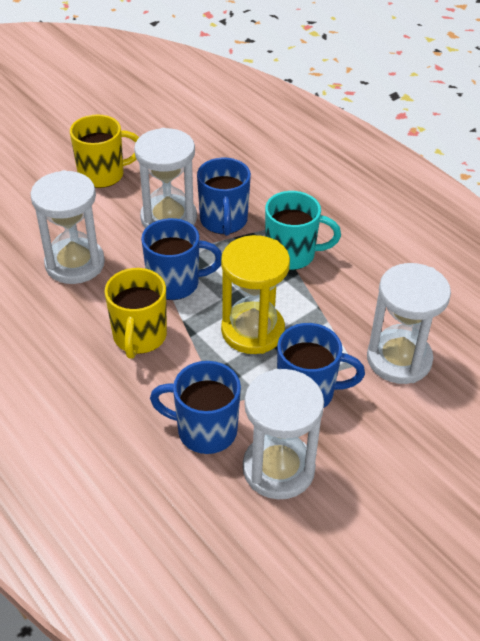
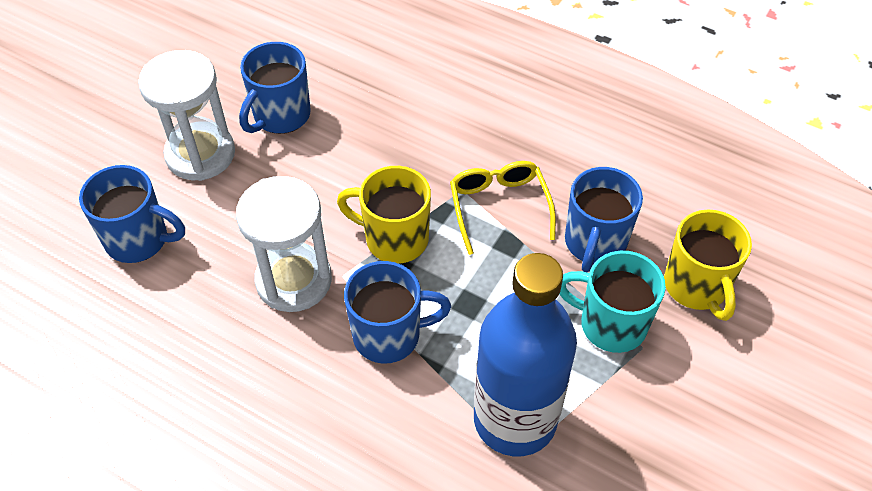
blue bottle: 0 -> 1
white hourglass: 4 -> 2
yellow glasses: 0 -> 1
yellow hourglass: 1 -> 0

